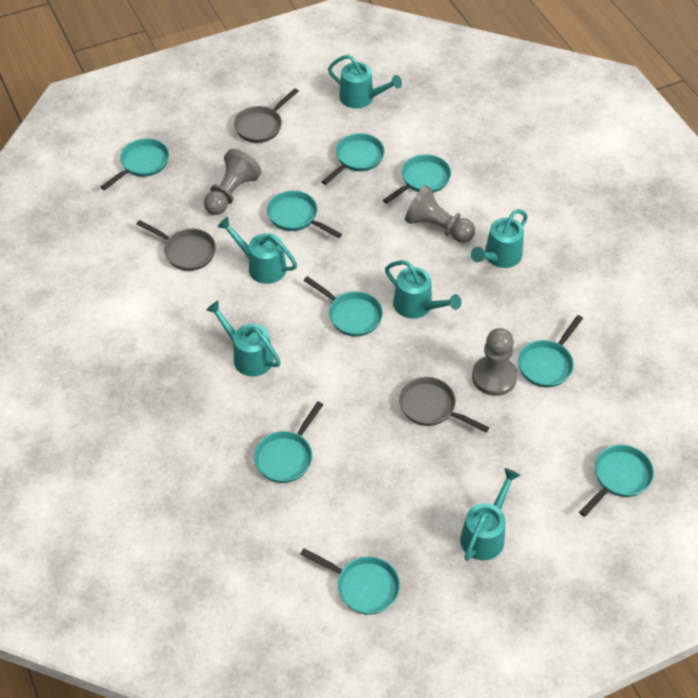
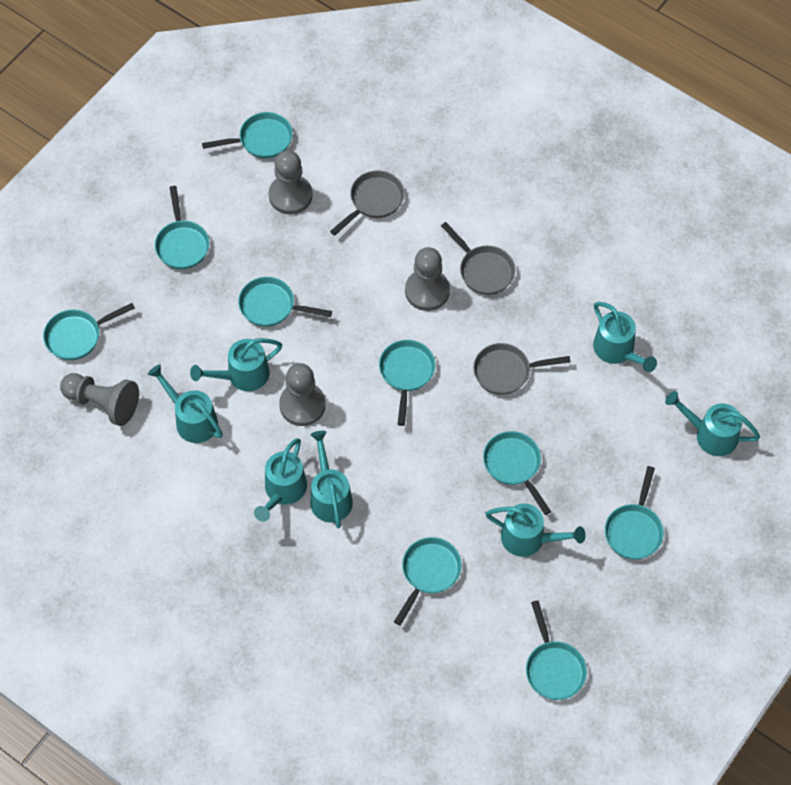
grey pawn: 3 -> 4
turquoise watering can: 6 -> 7

